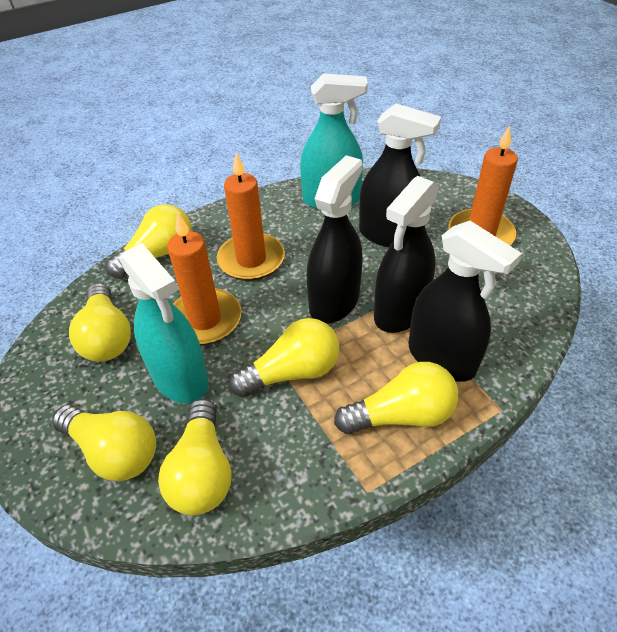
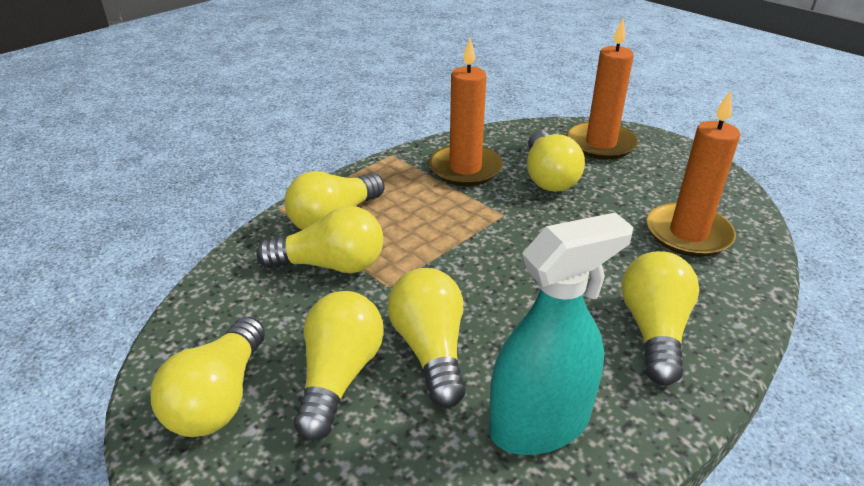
black spray bottle: 4 -> 0
turquoise spray bottle: 2 -> 1
yellow light bulb: 6 -> 7

